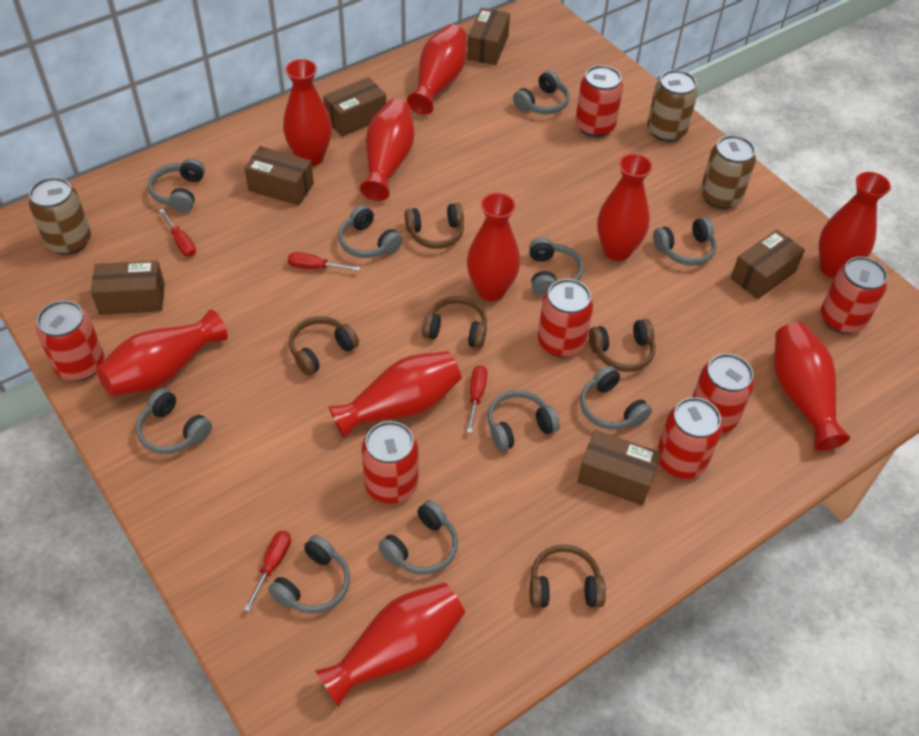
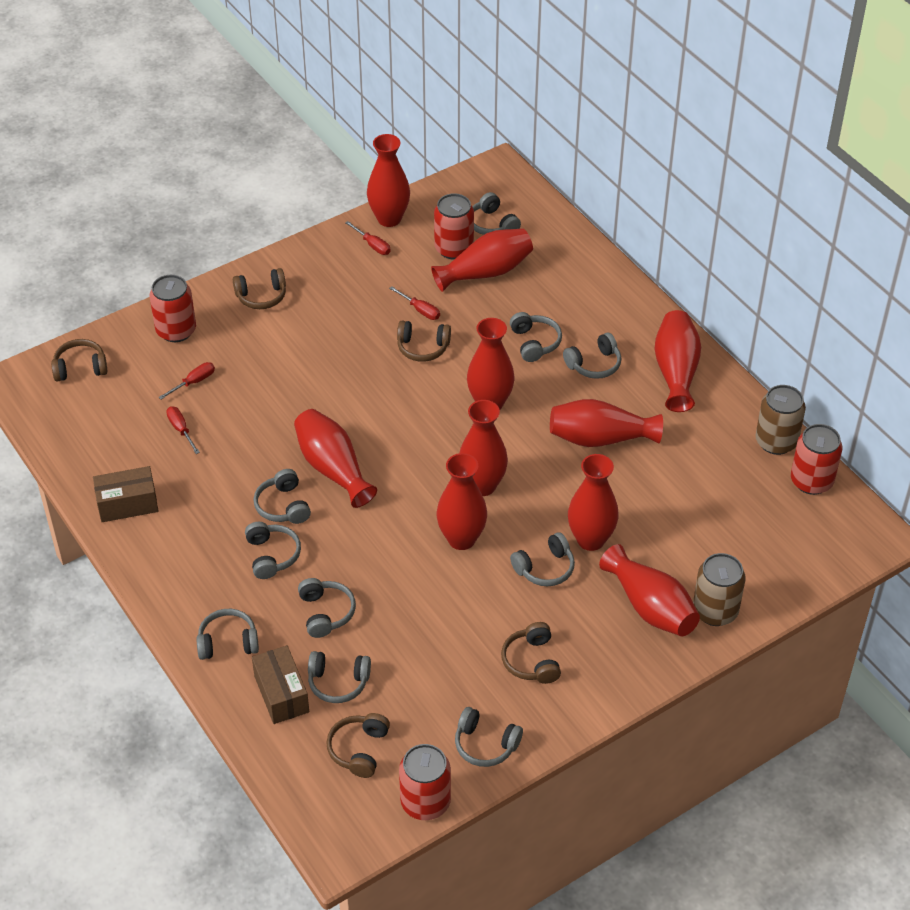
brown box: 6 -> 2
brown can: 3 -> 2
red can: 7 -> 4

